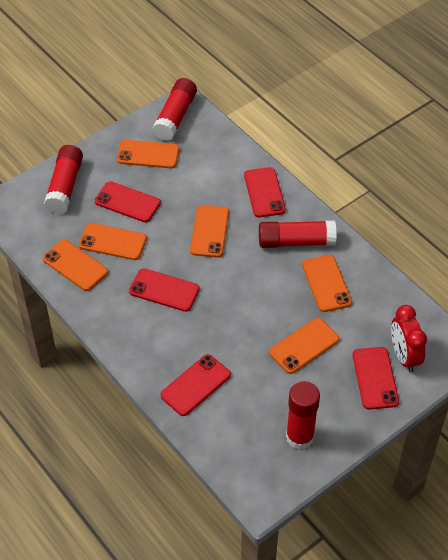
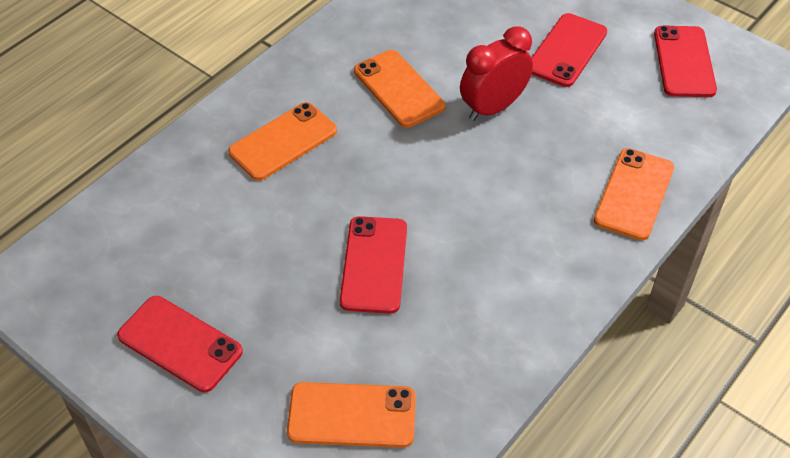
orange phone: 6 -> 4
red glue stick: 4 -> 0
red phone: 5 -> 4

